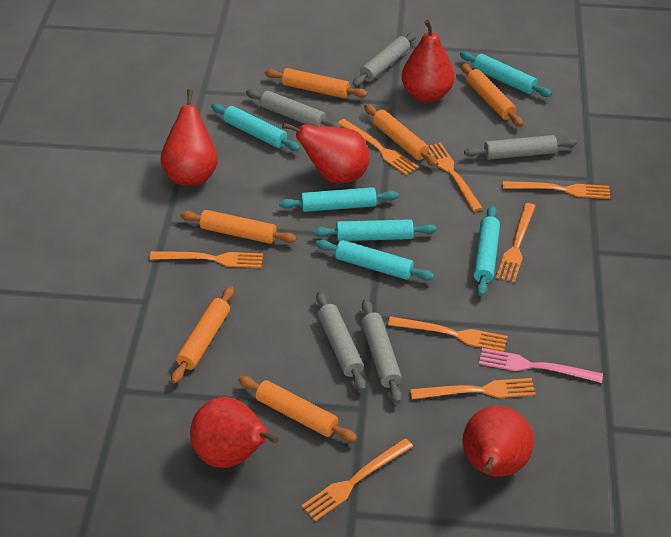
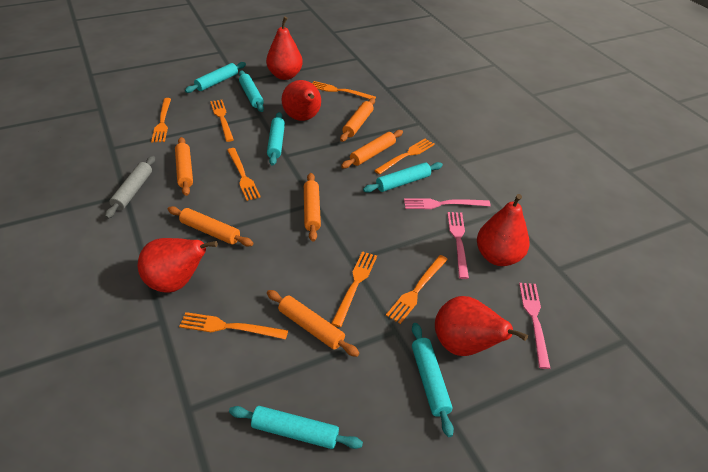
grey rolling pin: 5 -> 1
pink fork: 1 -> 3

